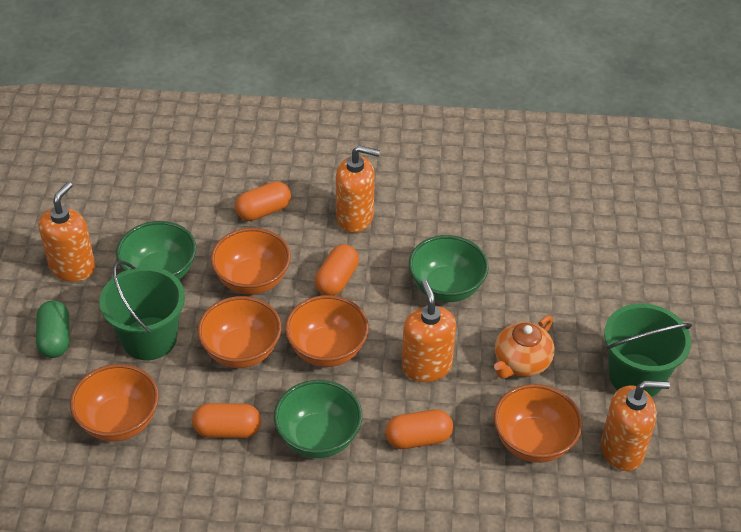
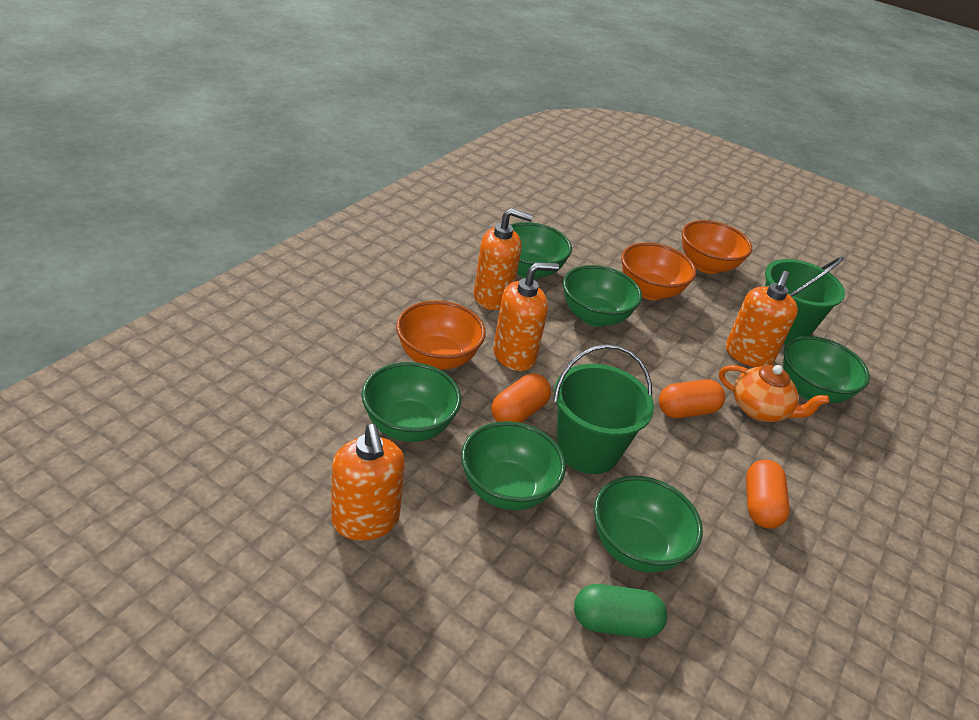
green bowl: 3 -> 6
orange bowl: 5 -> 3
orange capsule: 4 -> 3

